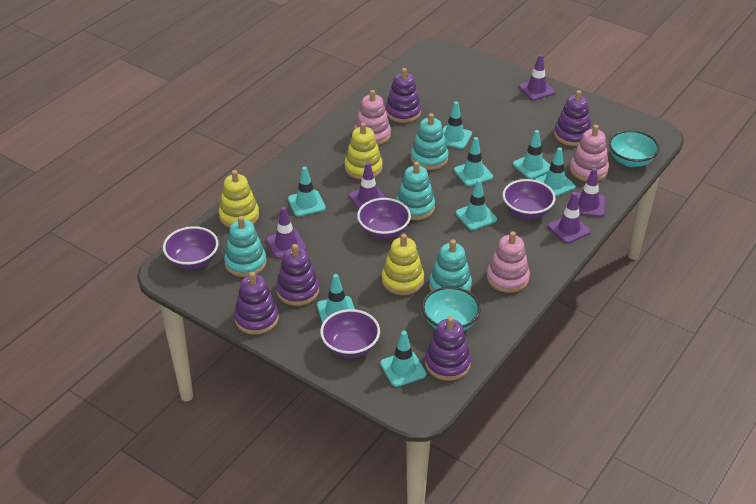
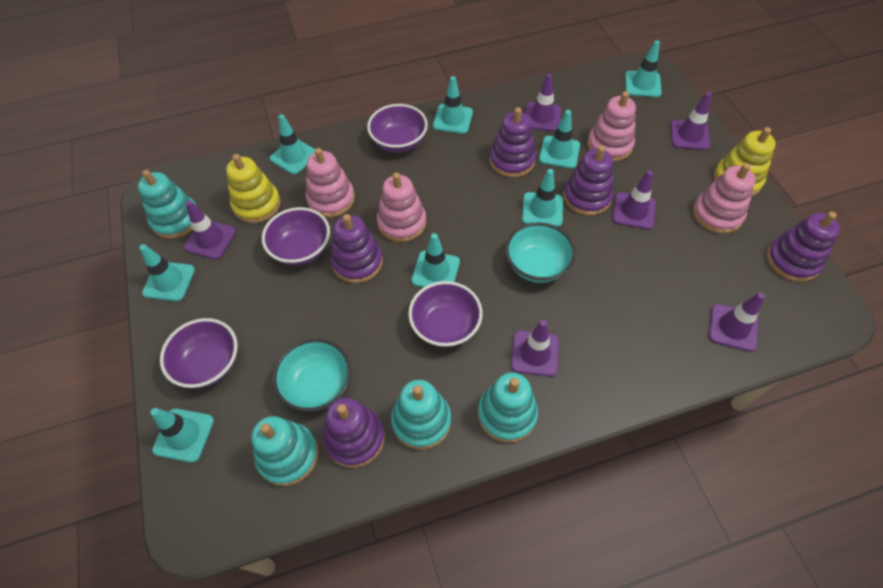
pink stacking toy: 3 -> 4
purple traffic cone: 5 -> 6
yellow stacking toy: 3 -> 2

